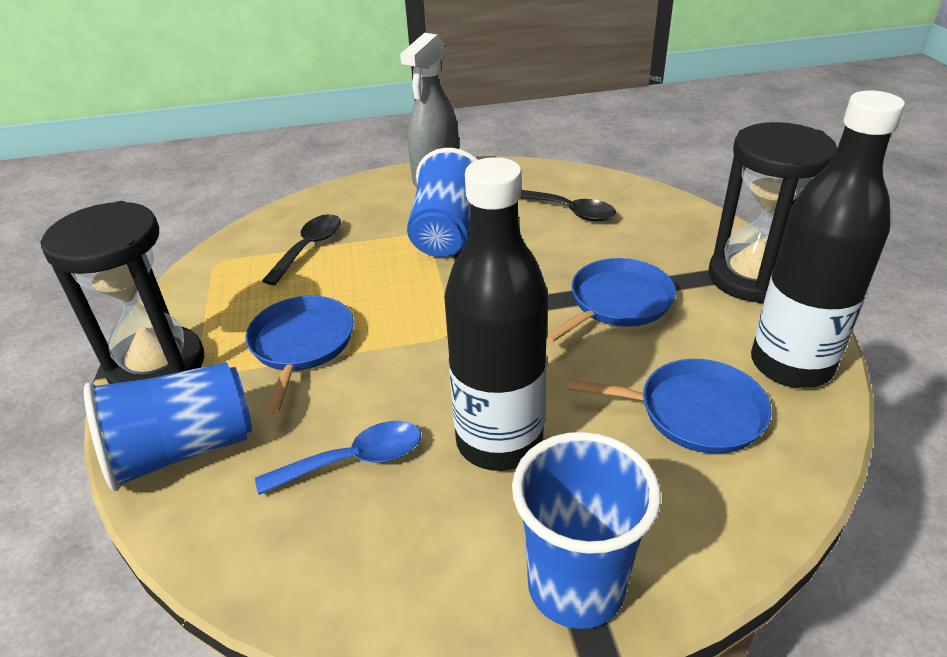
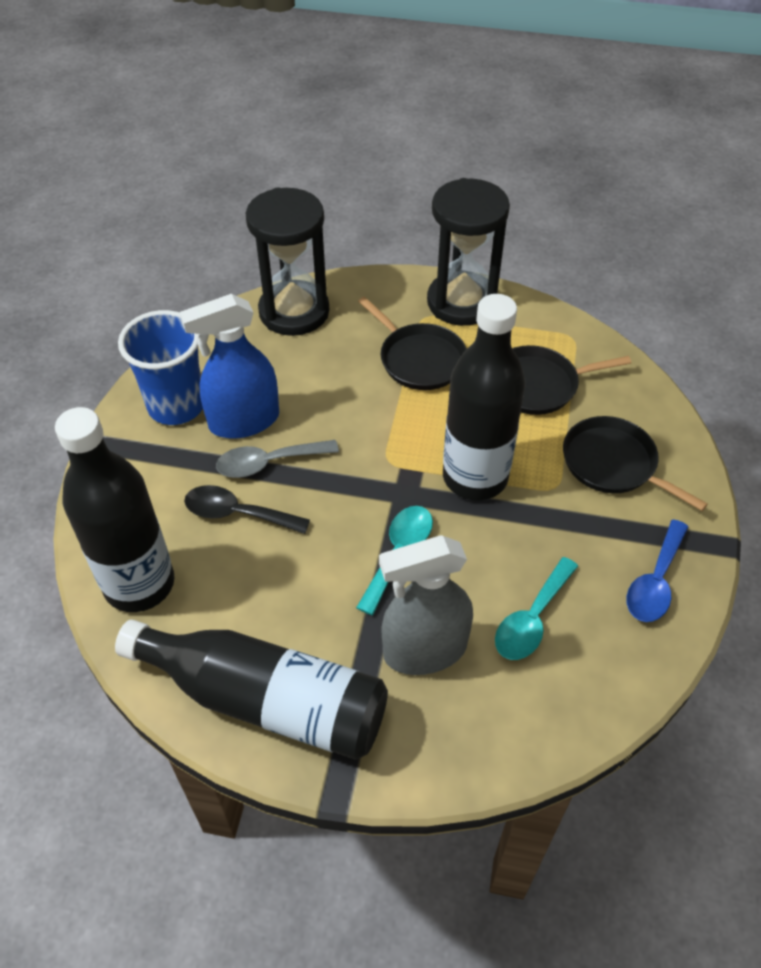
black bottle: 2 -> 3
black pan: 0 -> 3
black spoon: 2 -> 1
blue cup: 3 -> 1
blue pan: 3 -> 0
blue spray bottle: 0 -> 1
grey spoon: 0 -> 1
turquoise spoon: 0 -> 2

